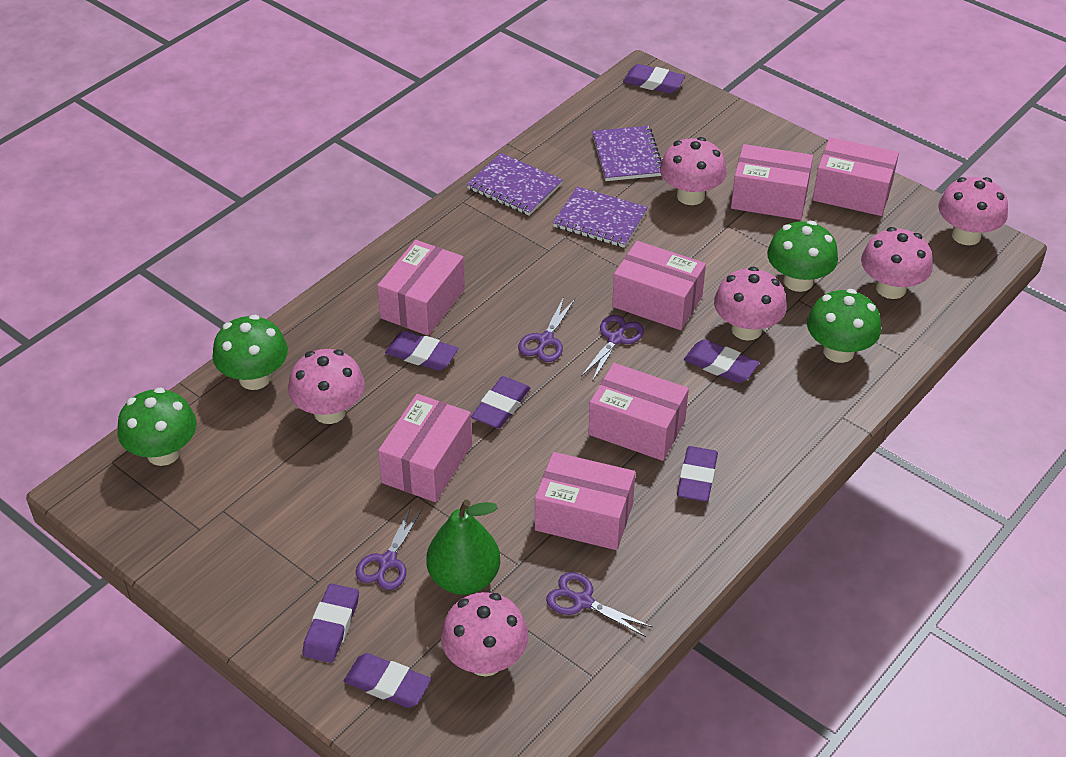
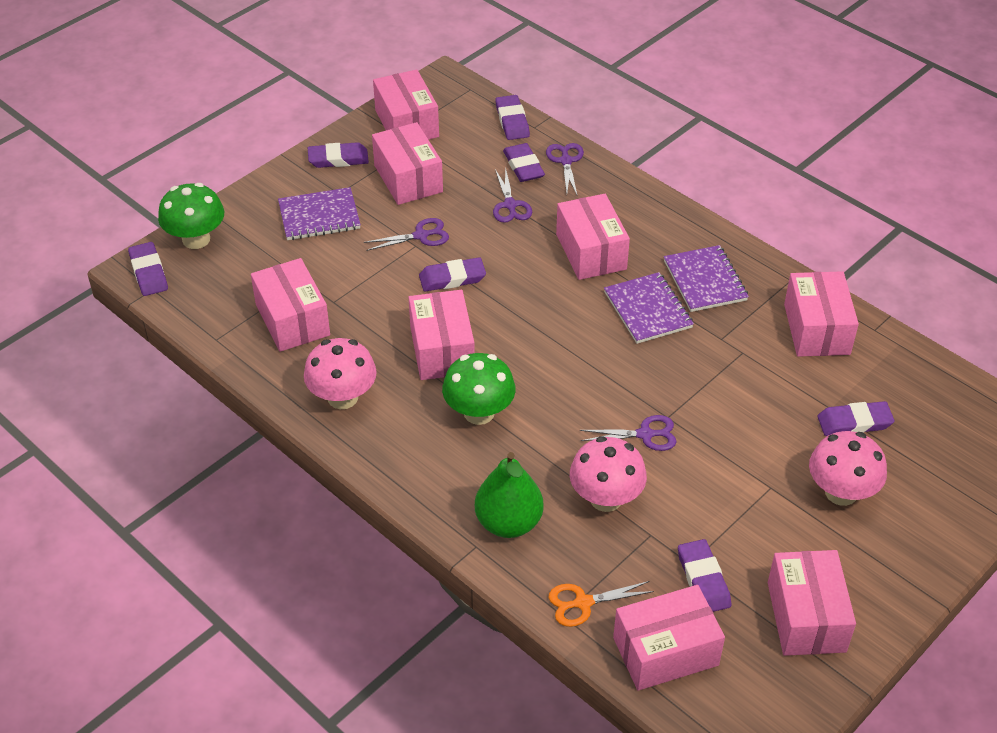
green mushroom: 4 -> 2
orange scissors: 0 -> 1
pink box: 7 -> 8
pink mushroom: 6 -> 3

